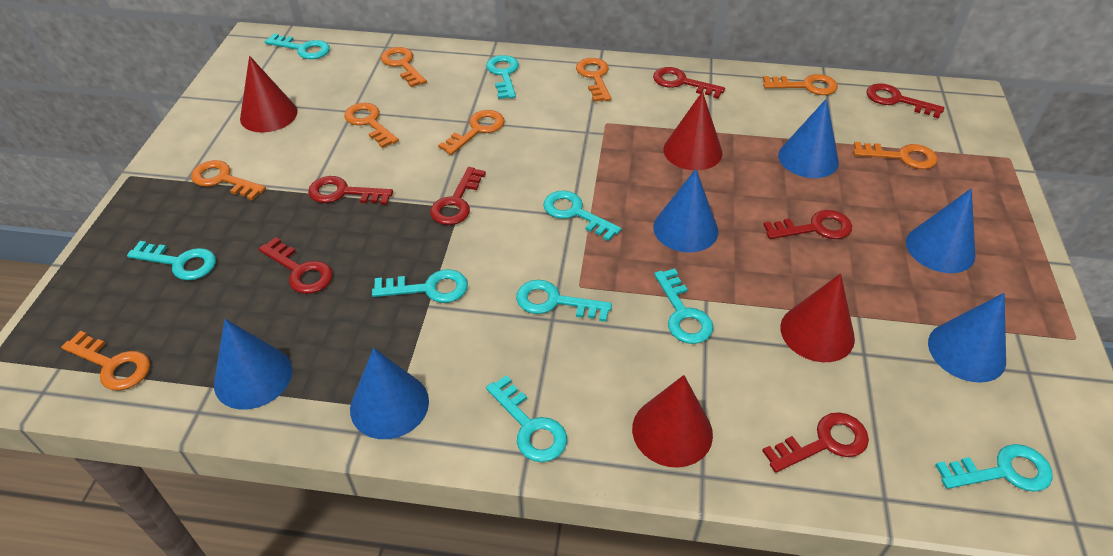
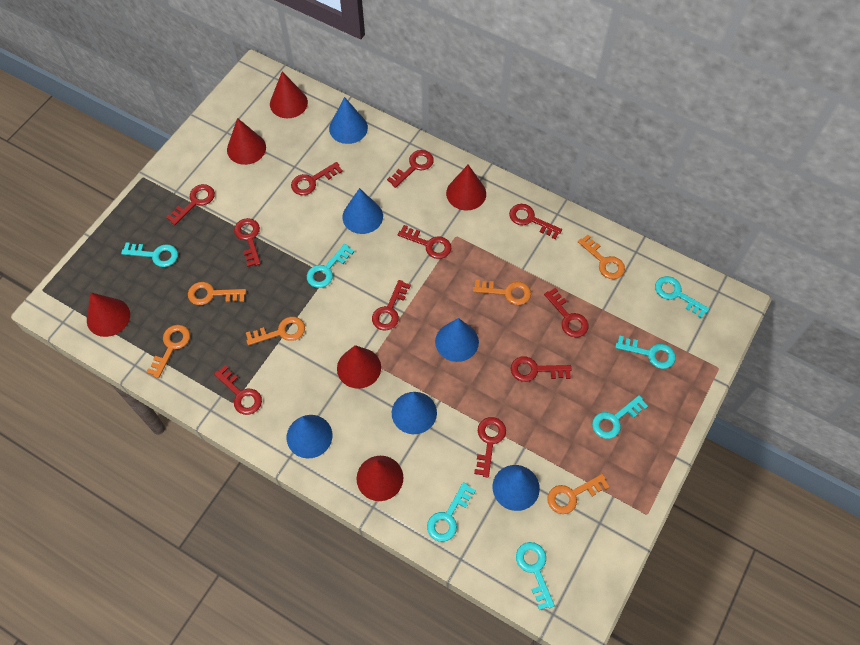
orange key: 8 -> 6
red cone: 4 -> 6
red key: 7 -> 11
turquoise key: 9 -> 7

